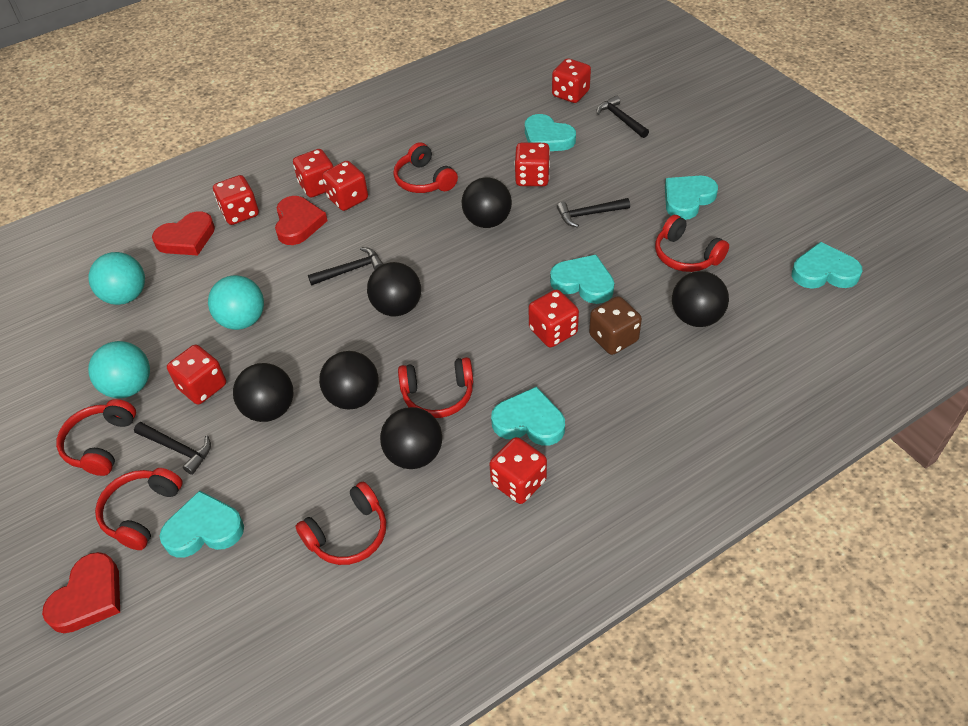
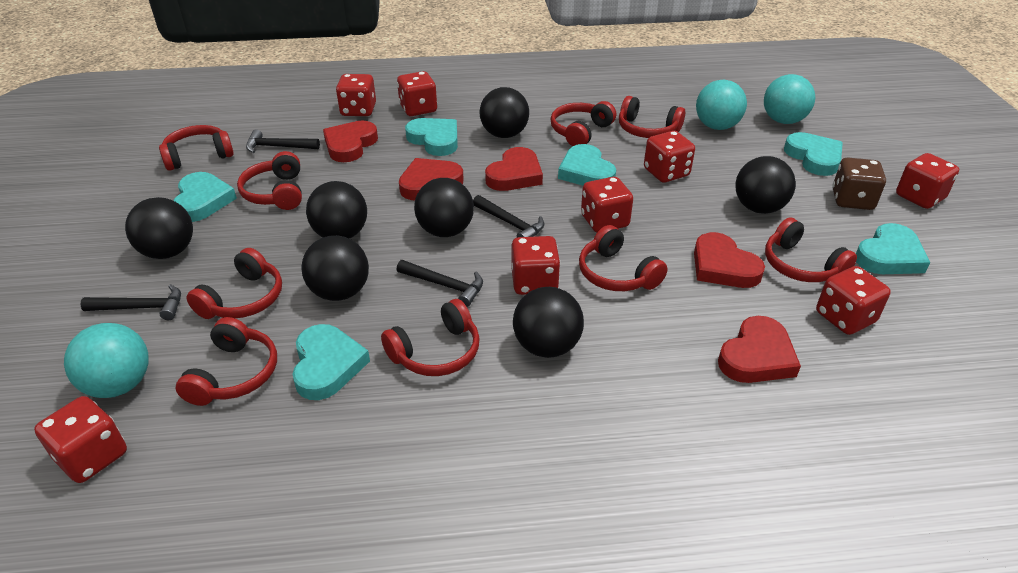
black ball: 6 -> 7
red headphones: 6 -> 9
red heart: 3 -> 5

